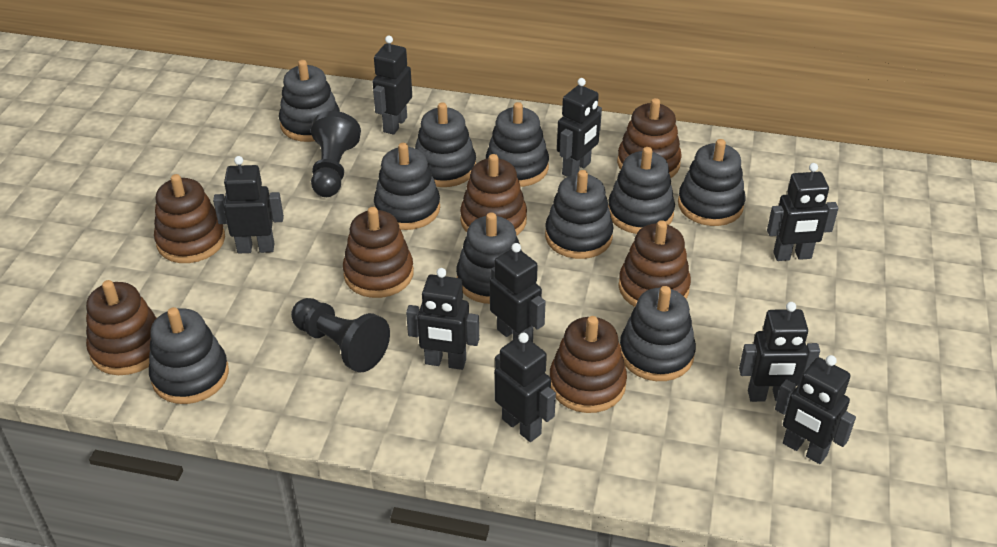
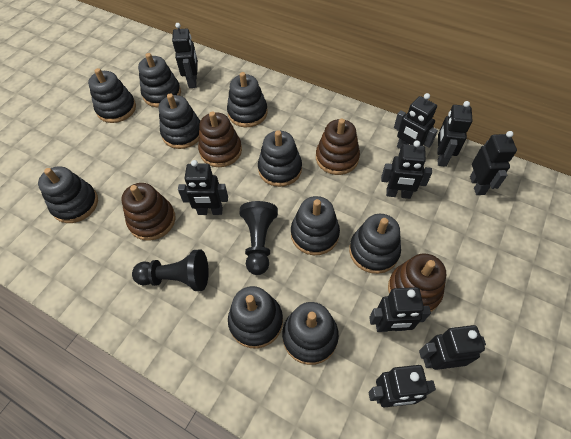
brown stacking toy: 7 -> 4

